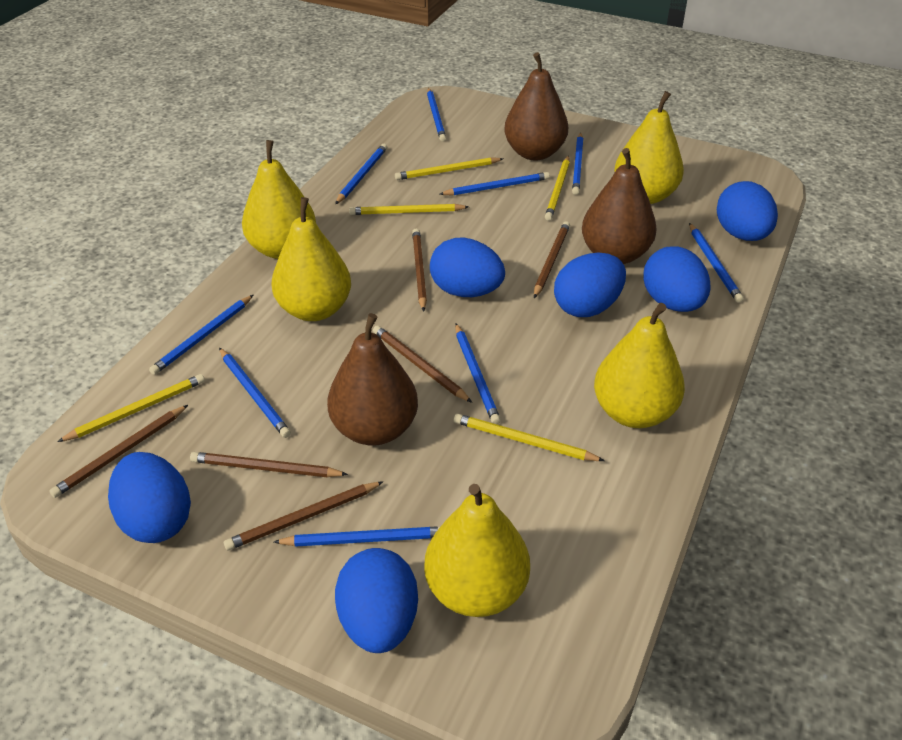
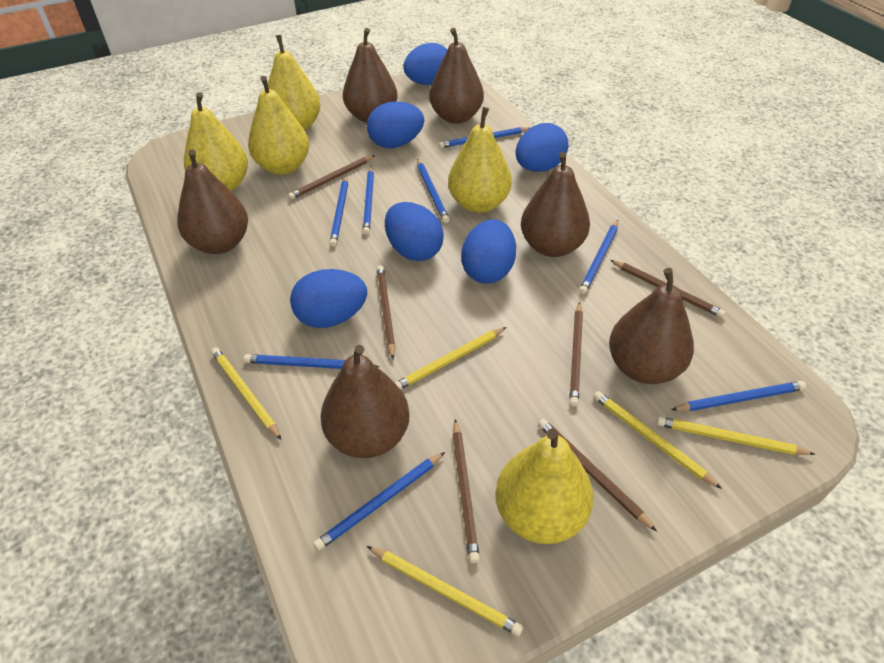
blue pencil: 9 -> 8
brown pear: 3 -> 6

